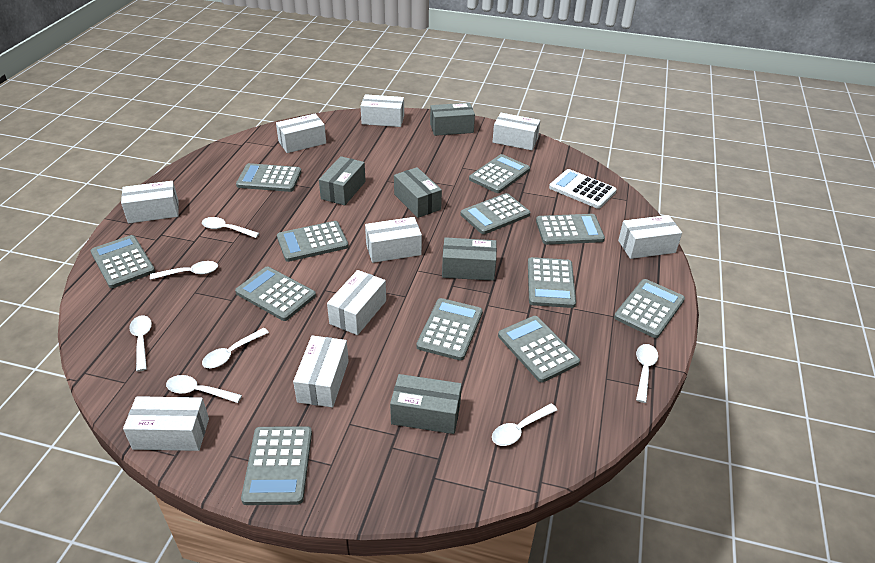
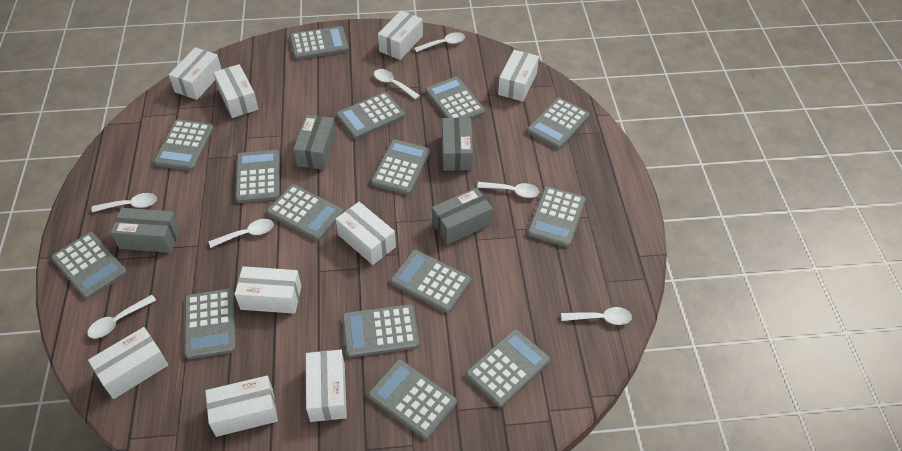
grey box: 5 -> 4
grey calculator: 12 -> 15
white calculator: 1 -> 0

